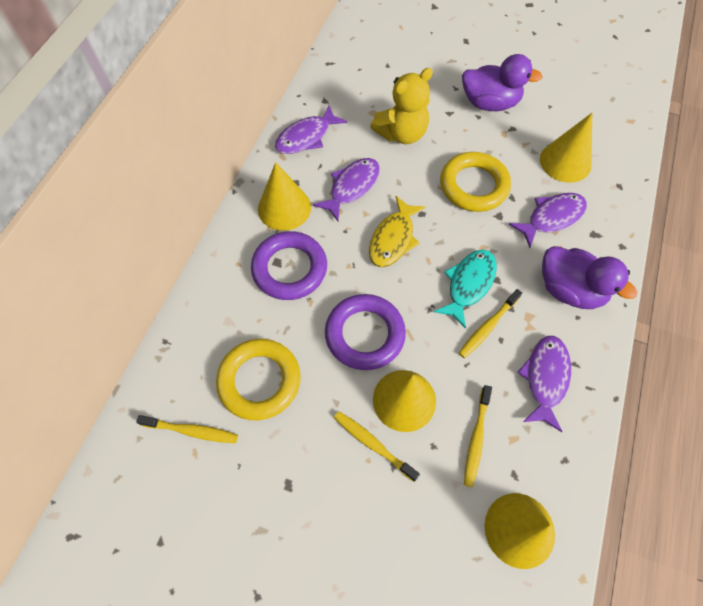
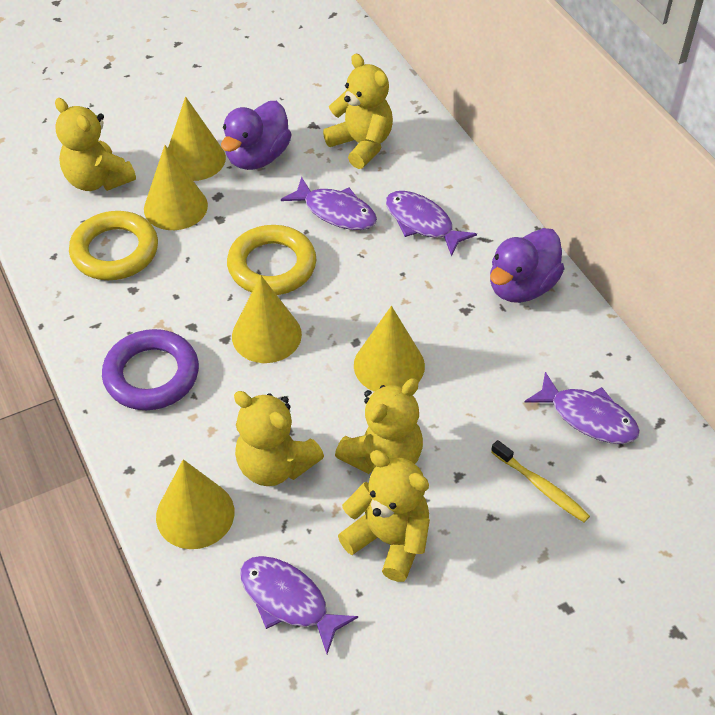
purple ring: 2 -> 1
turquoise fish: 1 -> 0
yellow cone: 4 -> 5
yellow fish: 1 -> 0
yellow teddy bear: 1 -> 5
yellow toothbrush: 4 -> 1

